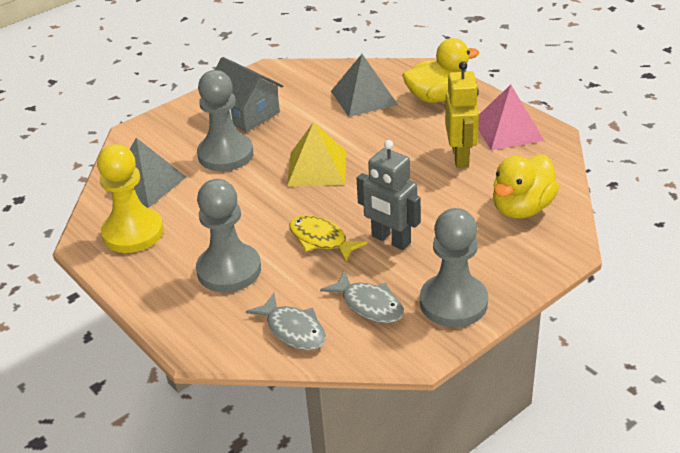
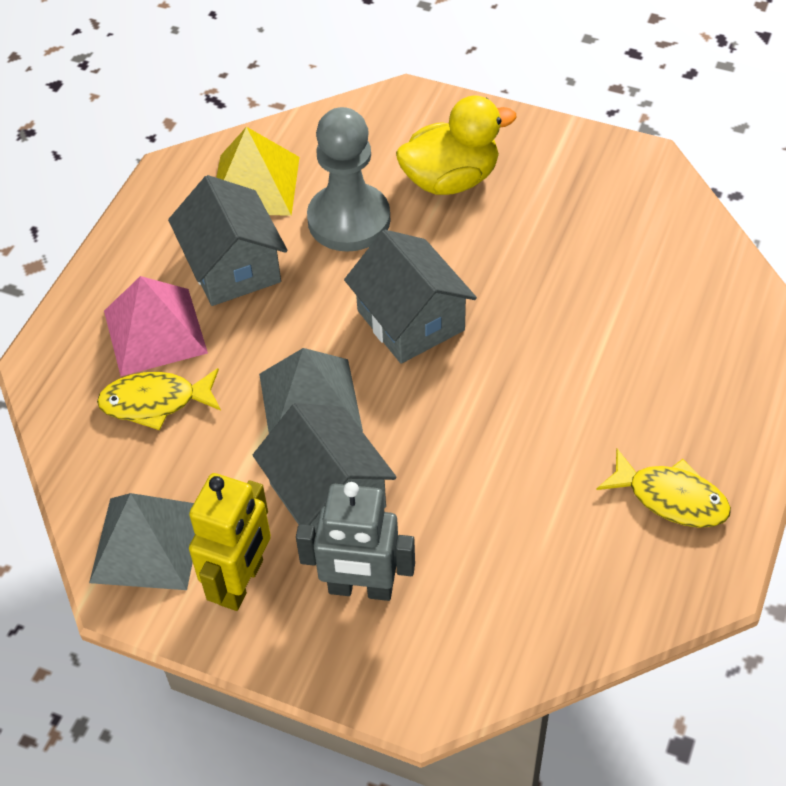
grey fish: 2 -> 0
grey house: 1 -> 3
grey pawn: 3 -> 1
yellow duck: 2 -> 1
yellow fish: 1 -> 2
yellow pawn: 1 -> 0

